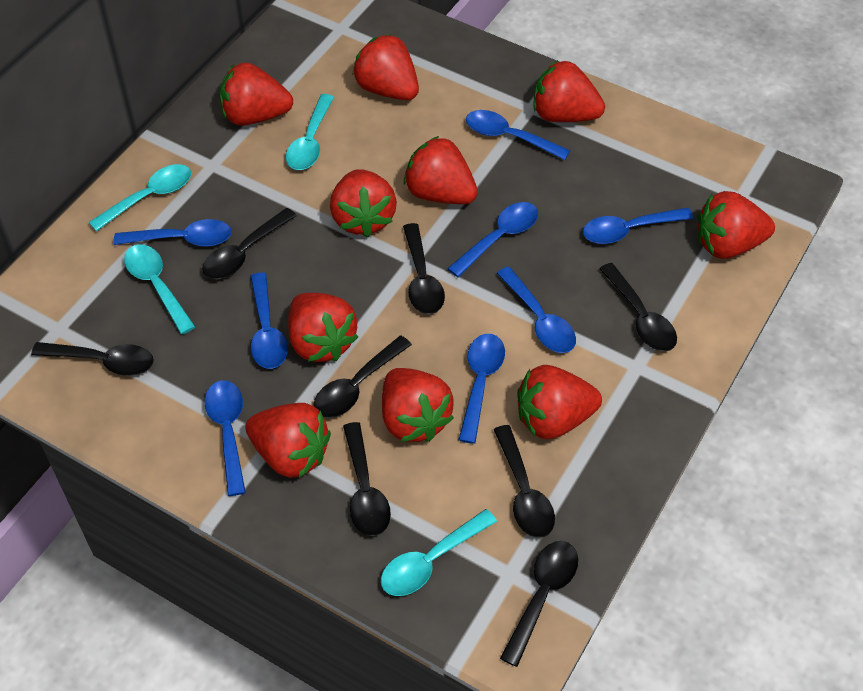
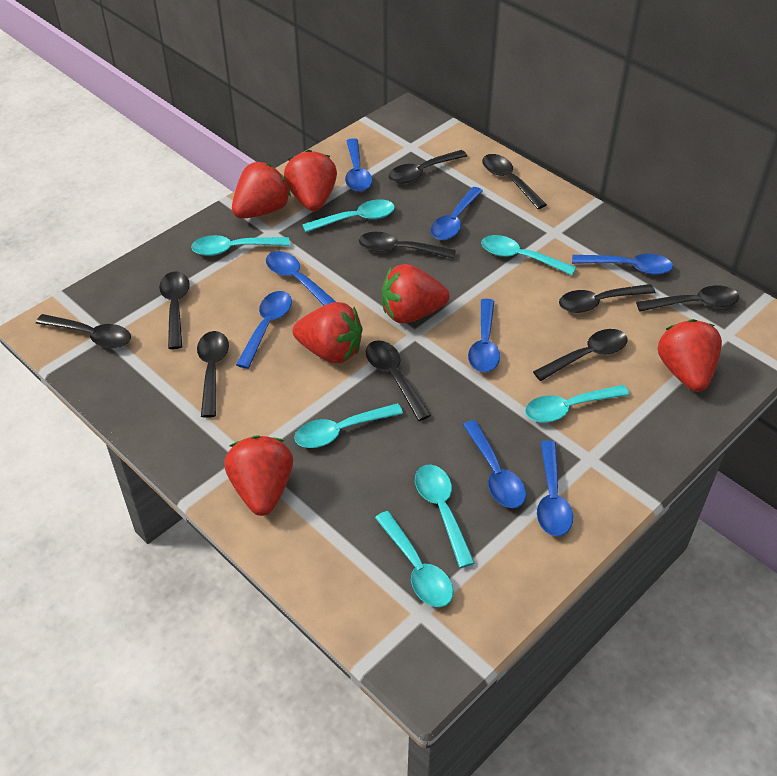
black spoon: 8 -> 10
red strawberry: 10 -> 6
turquoise spoon: 4 -> 7

